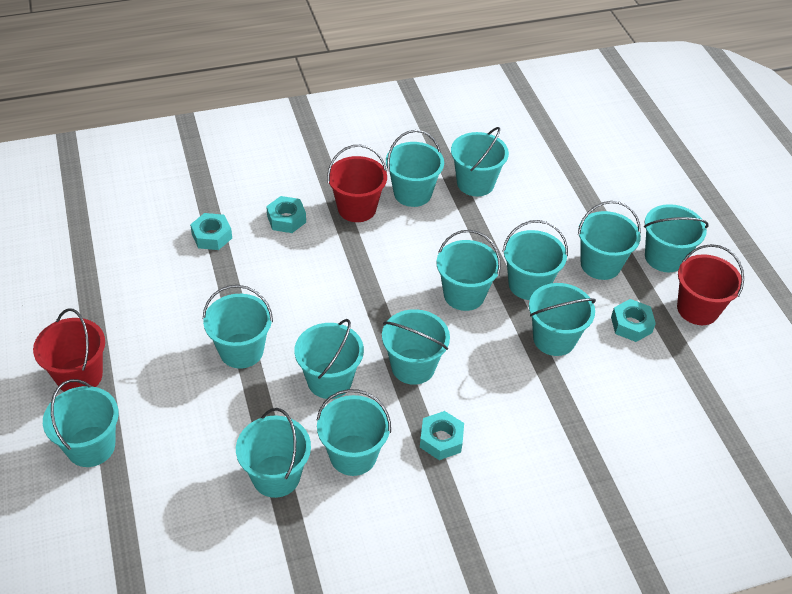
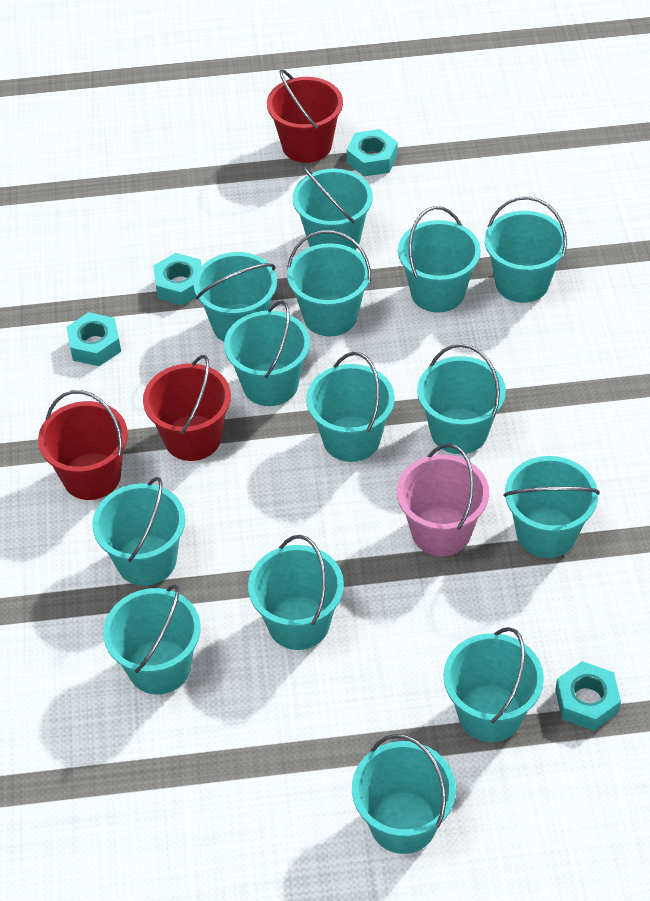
pink bucket: 0 -> 1
turquoise bucket: 13 -> 14

